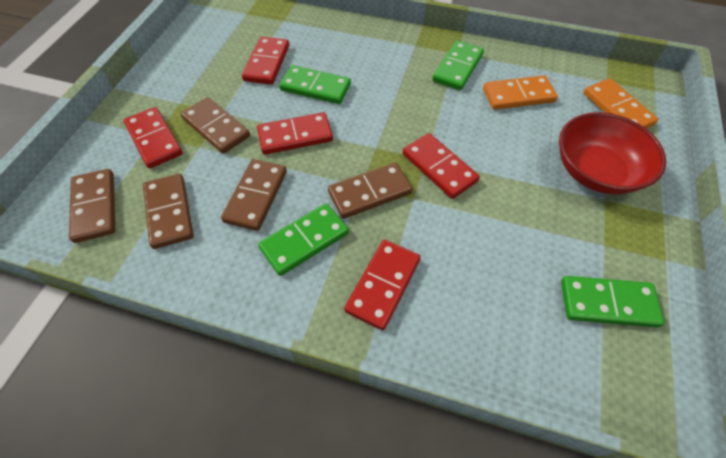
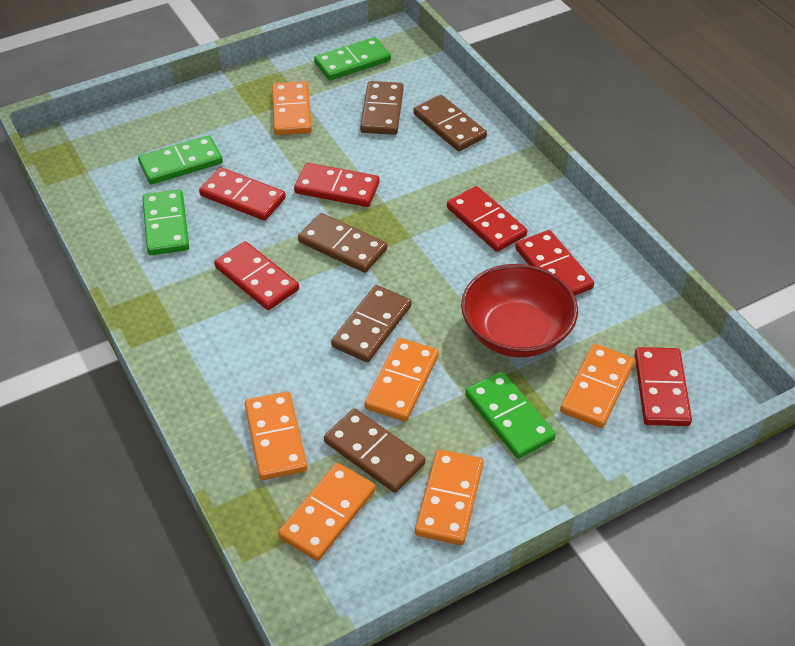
orange domino: 2 -> 6
red domino: 5 -> 6

